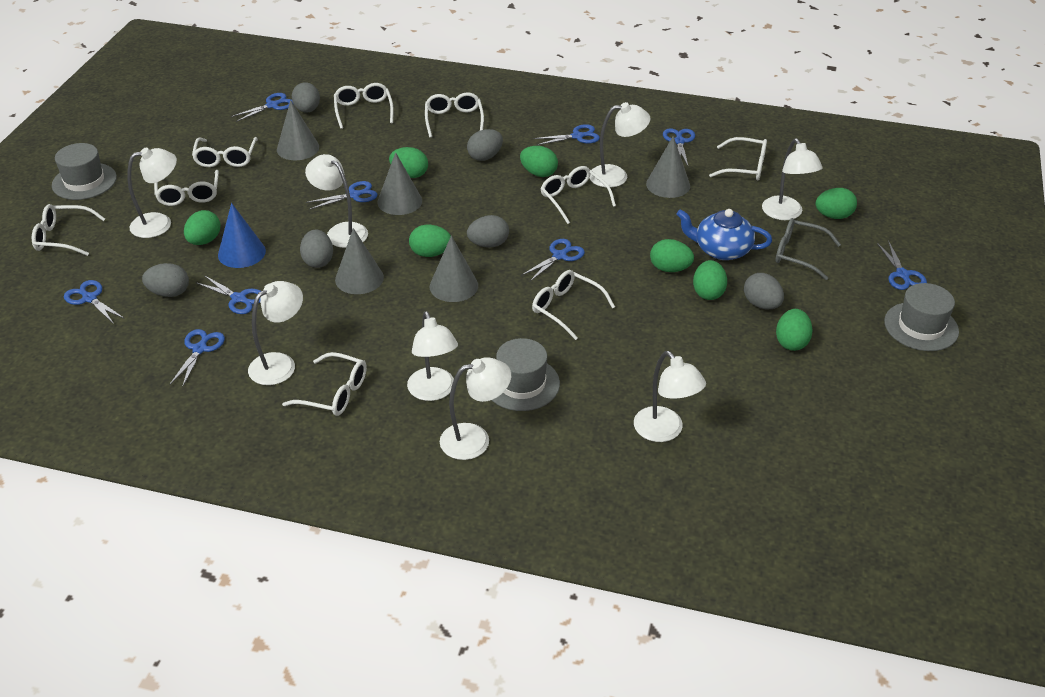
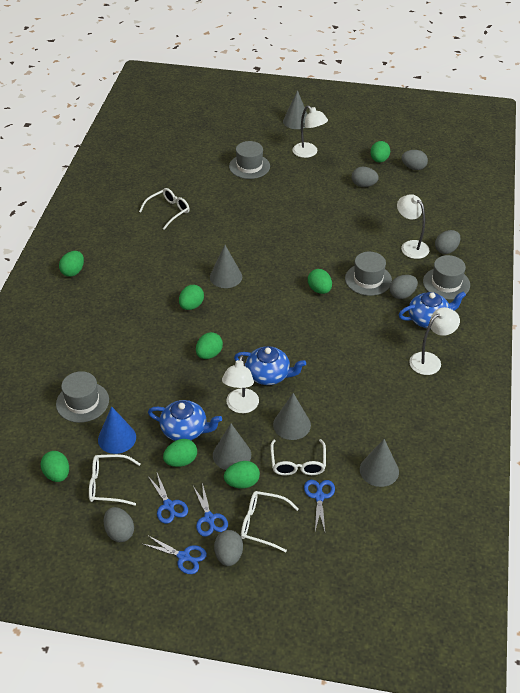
blue scissors: 9 -> 4
blue teapot: 1 -> 3
grey glasses: 1 -> 0
grey hat: 3 -> 4
white glasses: 9 -> 4
white lamp: 8 -> 4

